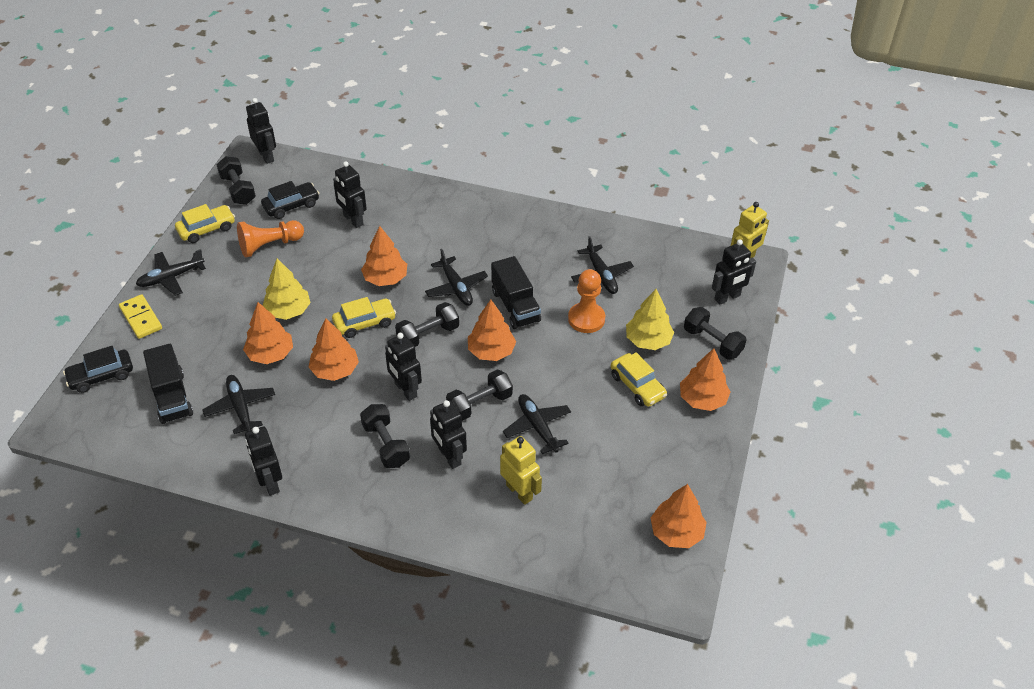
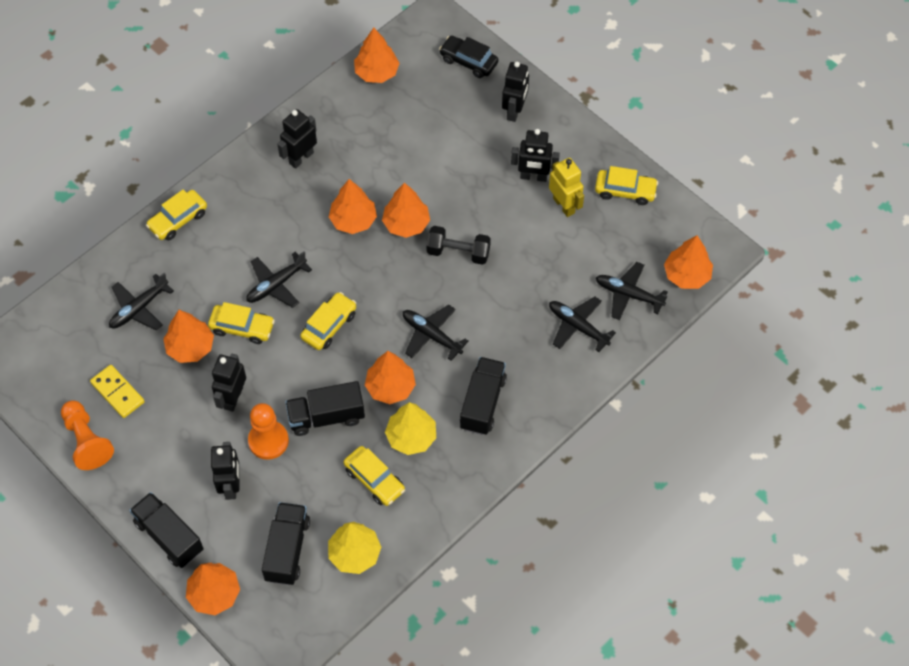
black car: 2 -> 1
black dumbbell: 5 -> 1
black robot: 6 -> 5
black truck: 2 -> 4
orange tree: 6 -> 7
yellow car: 3 -> 5
yellow robot: 2 -> 1

